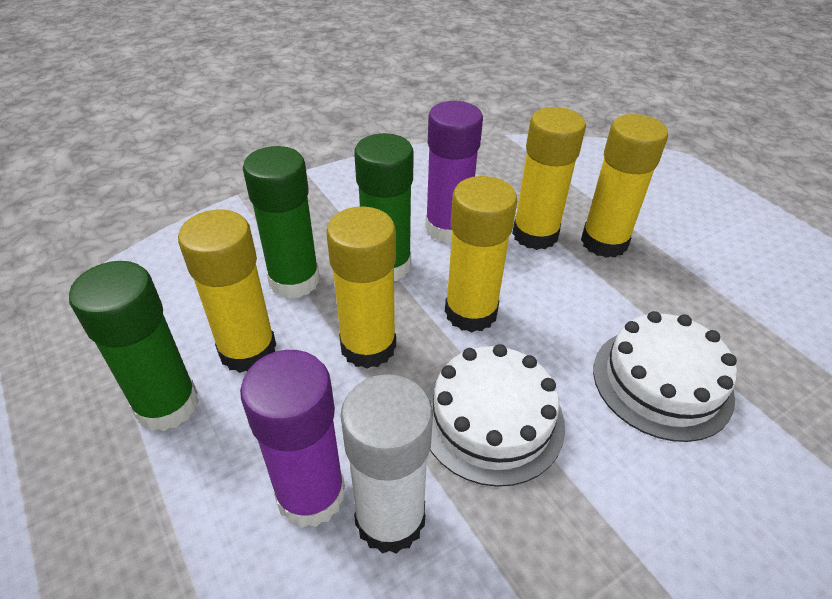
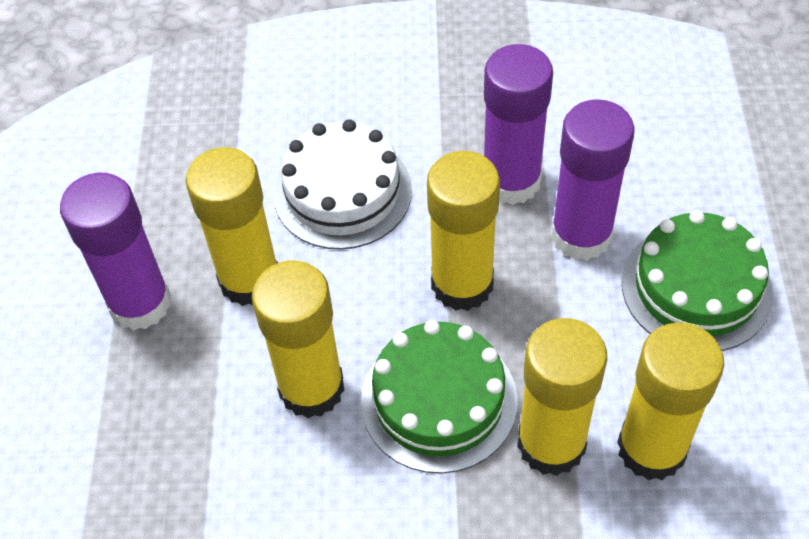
green cake: 0 -> 2
green glue stick: 3 -> 0
purple glue stick: 2 -> 3
white cake: 2 -> 1
white glue stick: 1 -> 0

